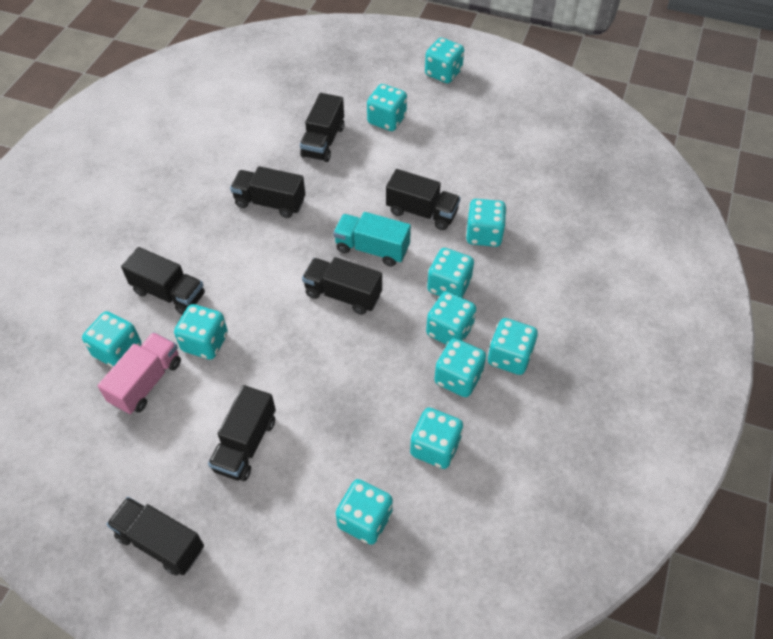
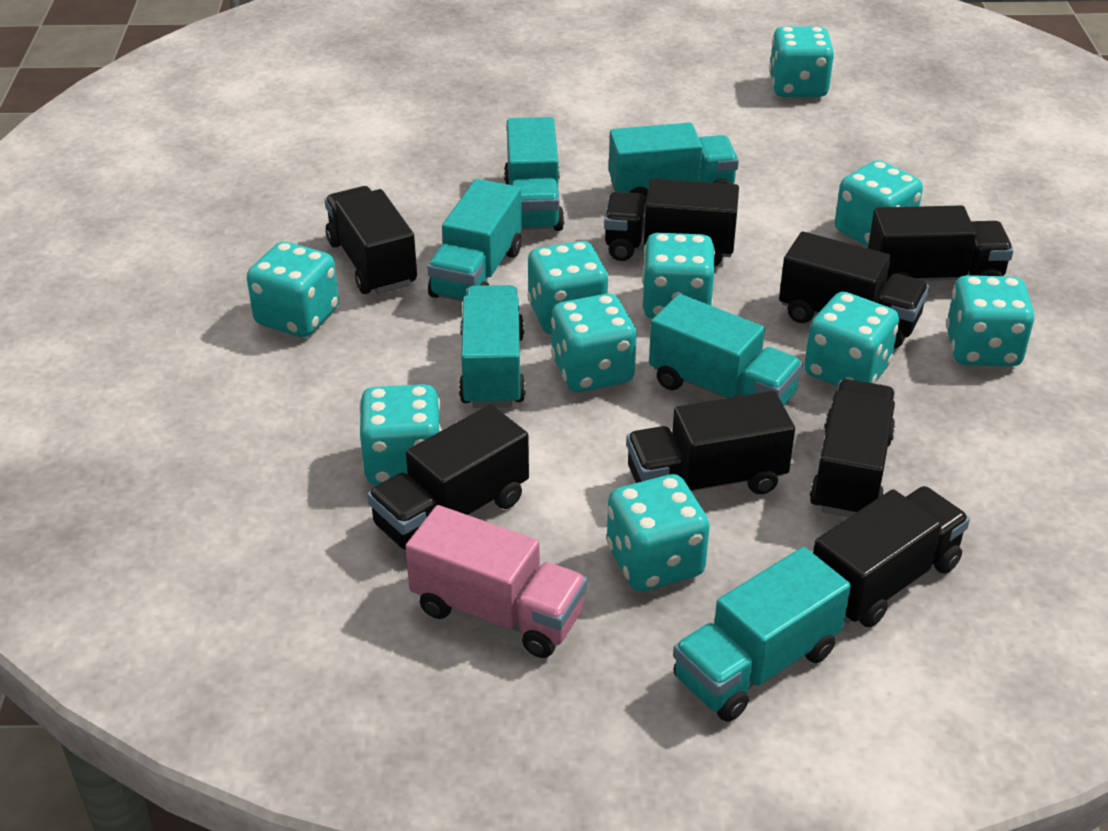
black truck: 7 -> 8
turquoise dice: 11 -> 10
turquoise truck: 1 -> 6

